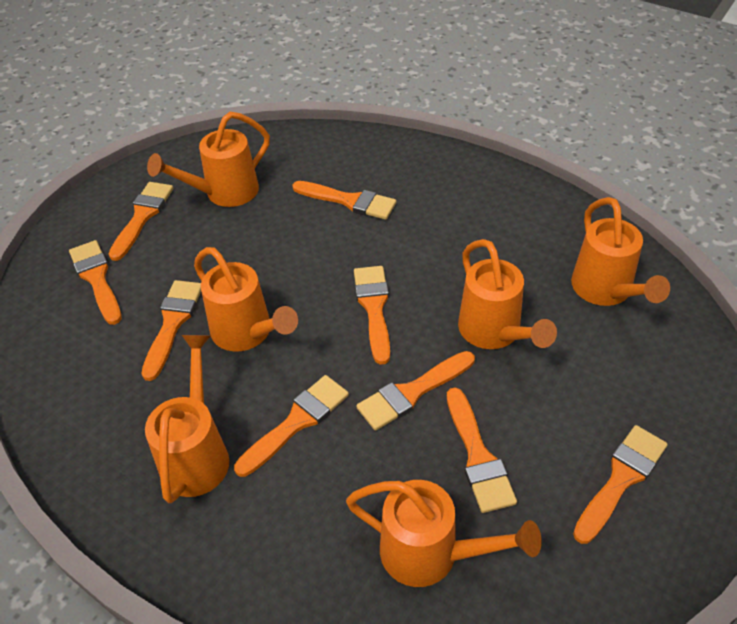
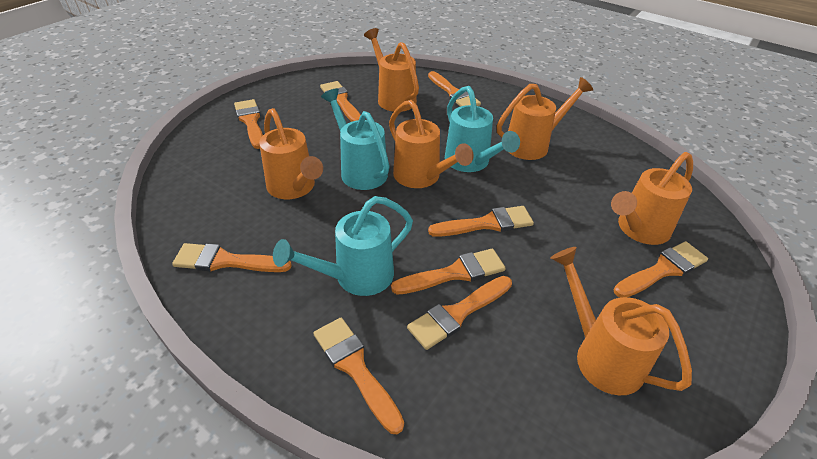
turquoise watering can: 0 -> 3

